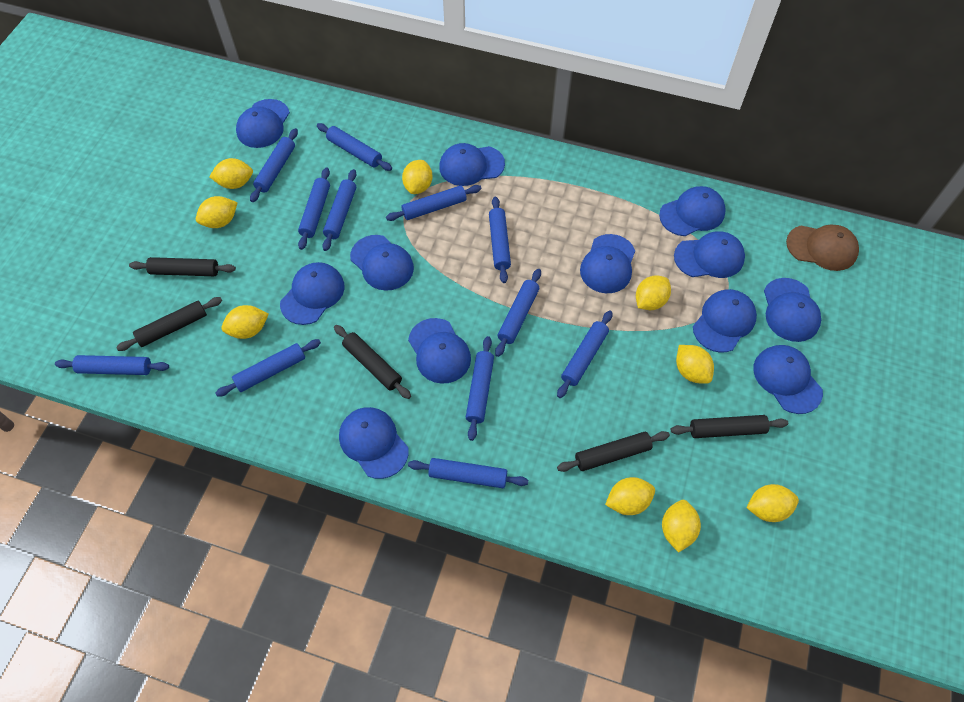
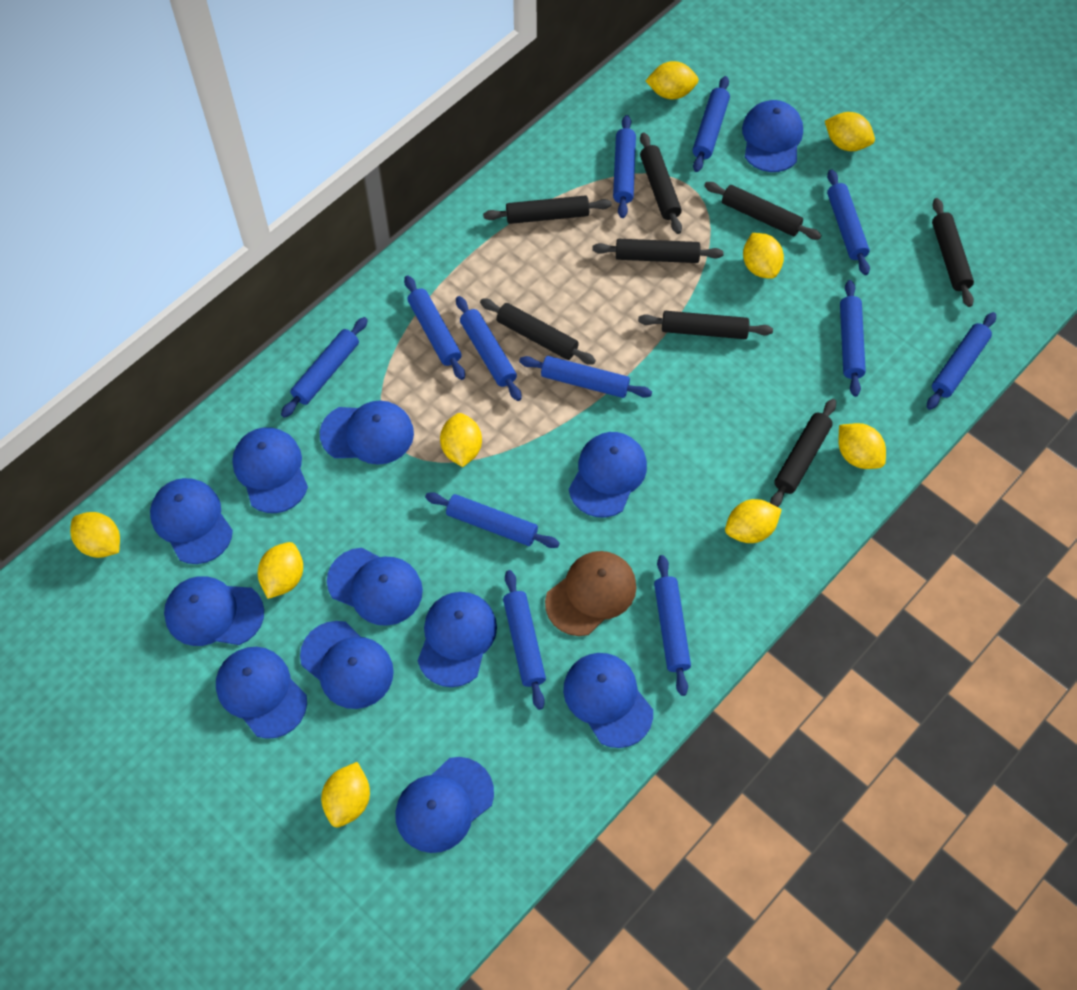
black rolling pin: 5 -> 8

